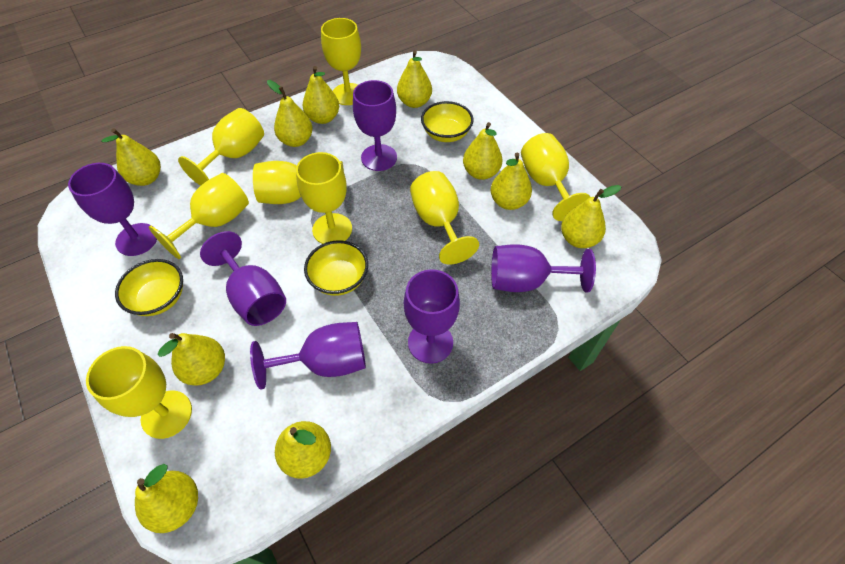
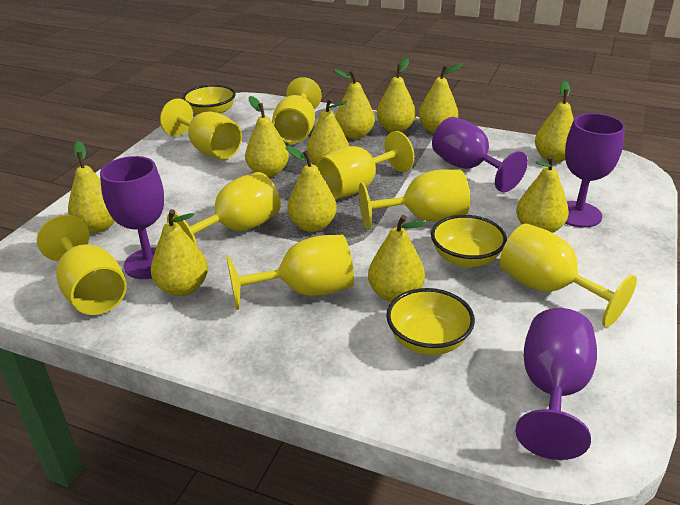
purple goblet: 6 -> 4
yellow pear: 10 -> 11

